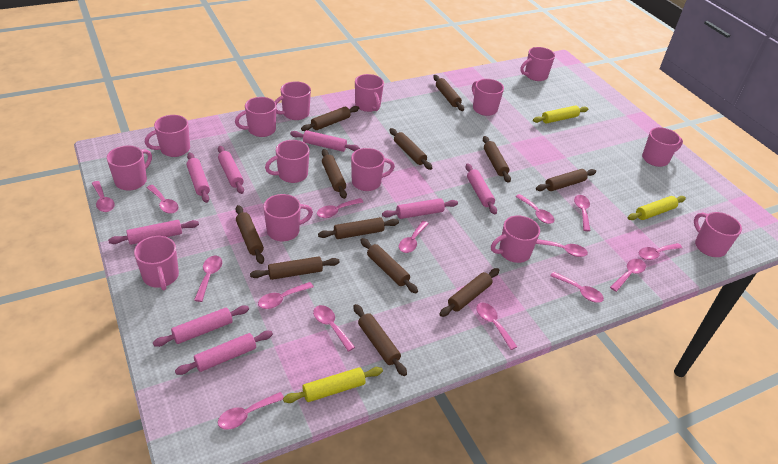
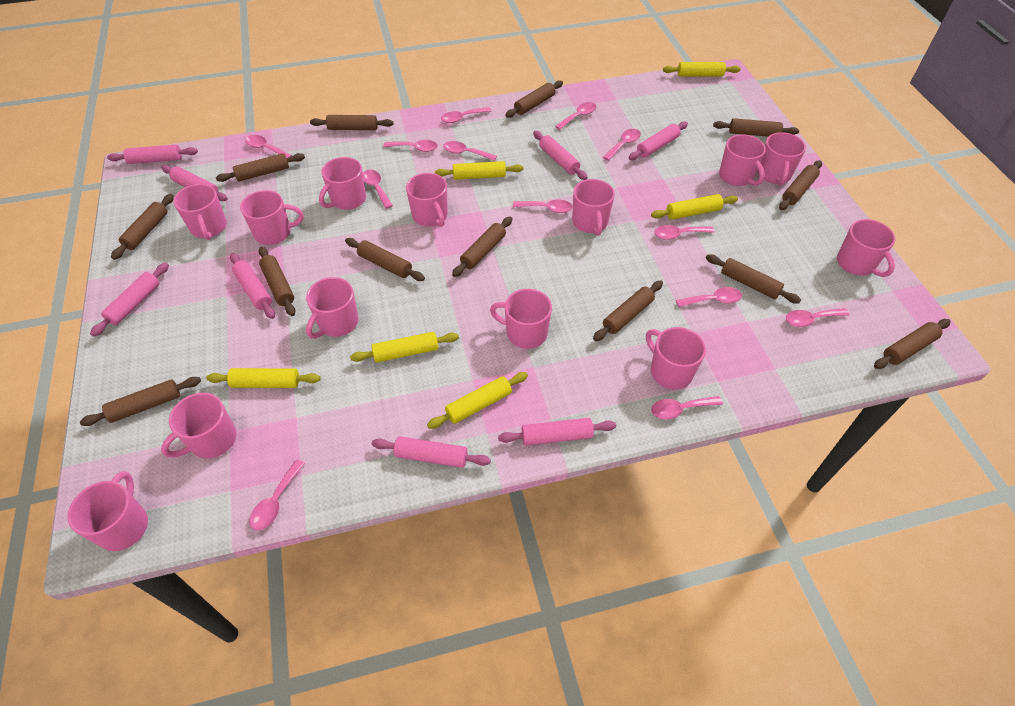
brown rolling pin: 12 -> 13
pink mug: 14 -> 13
pink spoon: 15 -> 13
yellow rolling pin: 3 -> 6

